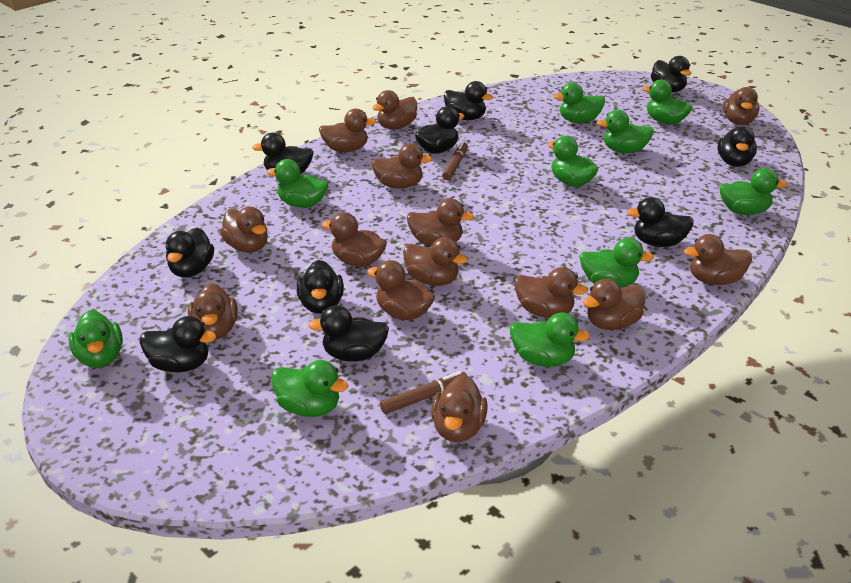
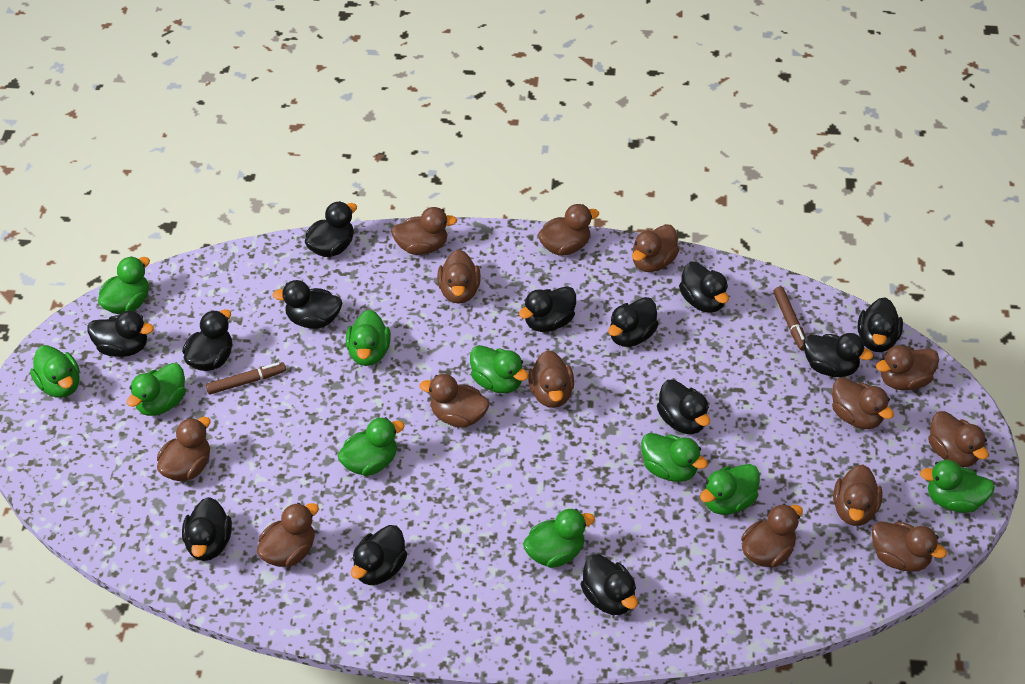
black duck: 10 -> 13

